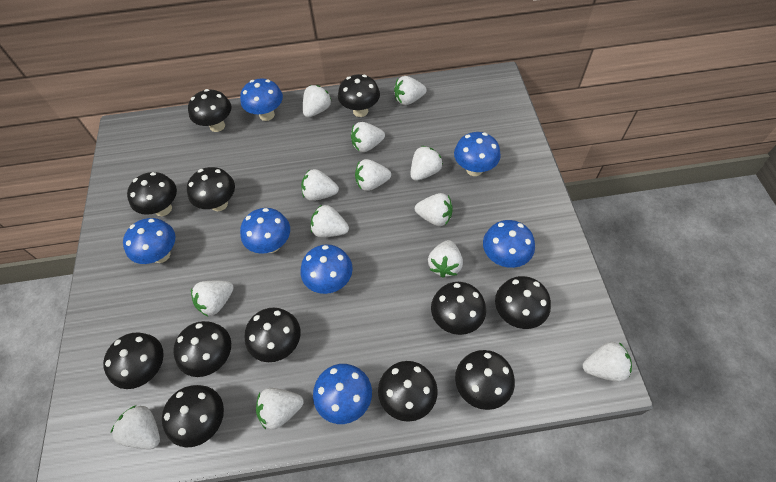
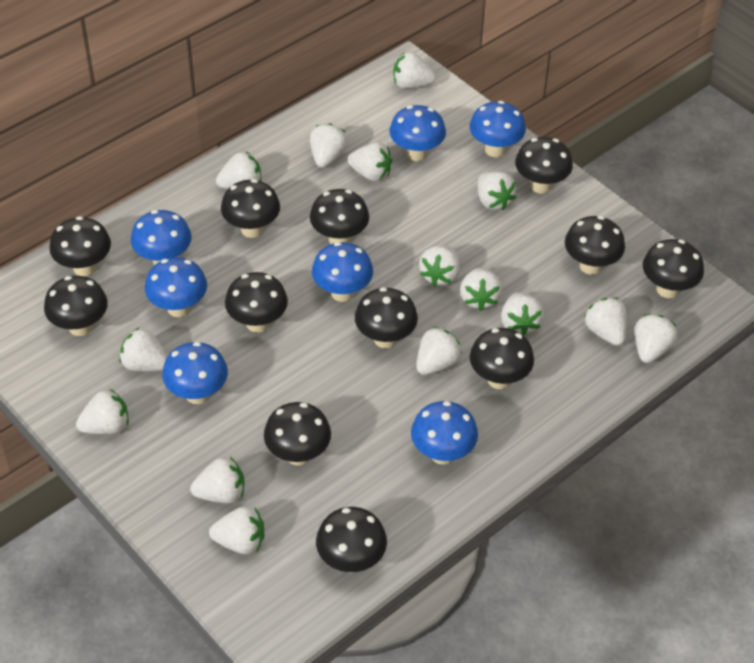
white strawberry: 13 -> 15

